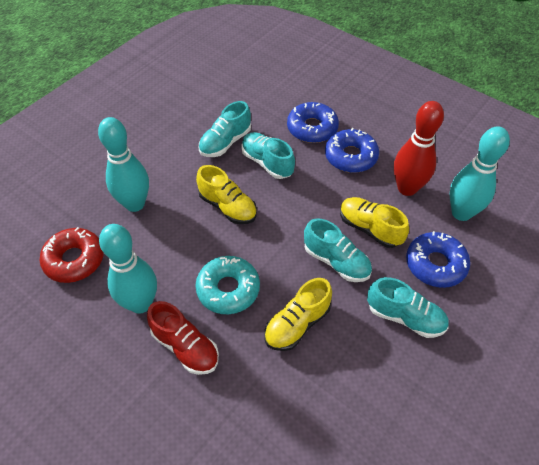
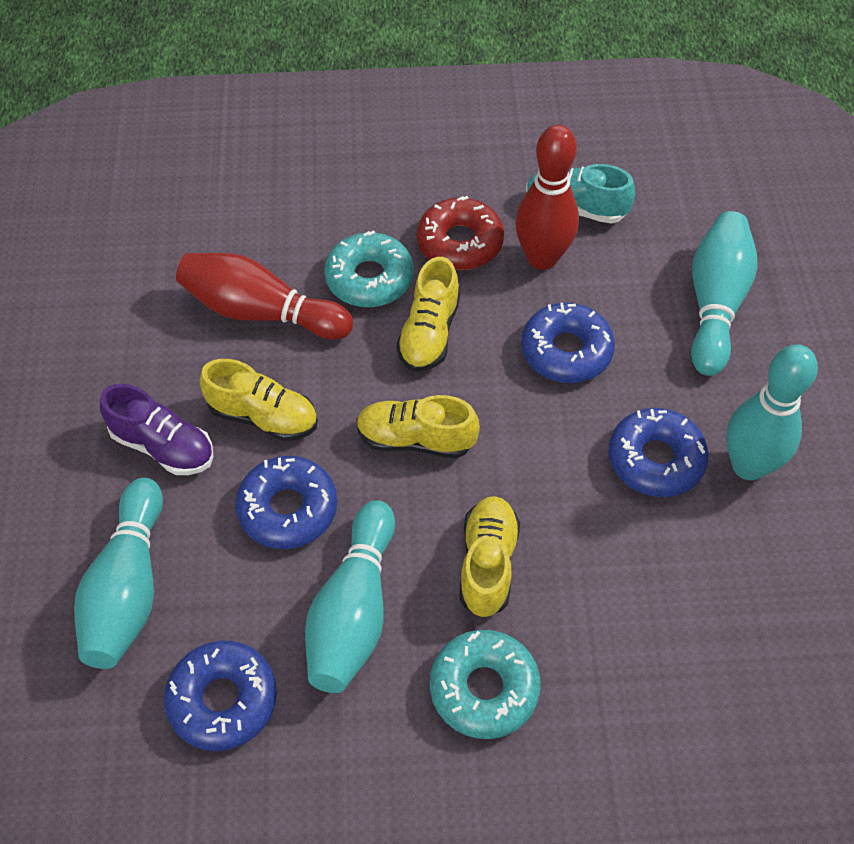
blue donut: 3 -> 4
purple shoe: 0 -> 1
red bowling pin: 1 -> 2
red shoe: 1 -> 0
turquoise bowling pin: 3 -> 4
turquoise donut: 1 -> 2
turquoise shoe: 4 -> 1
yellow shoe: 3 -> 4

